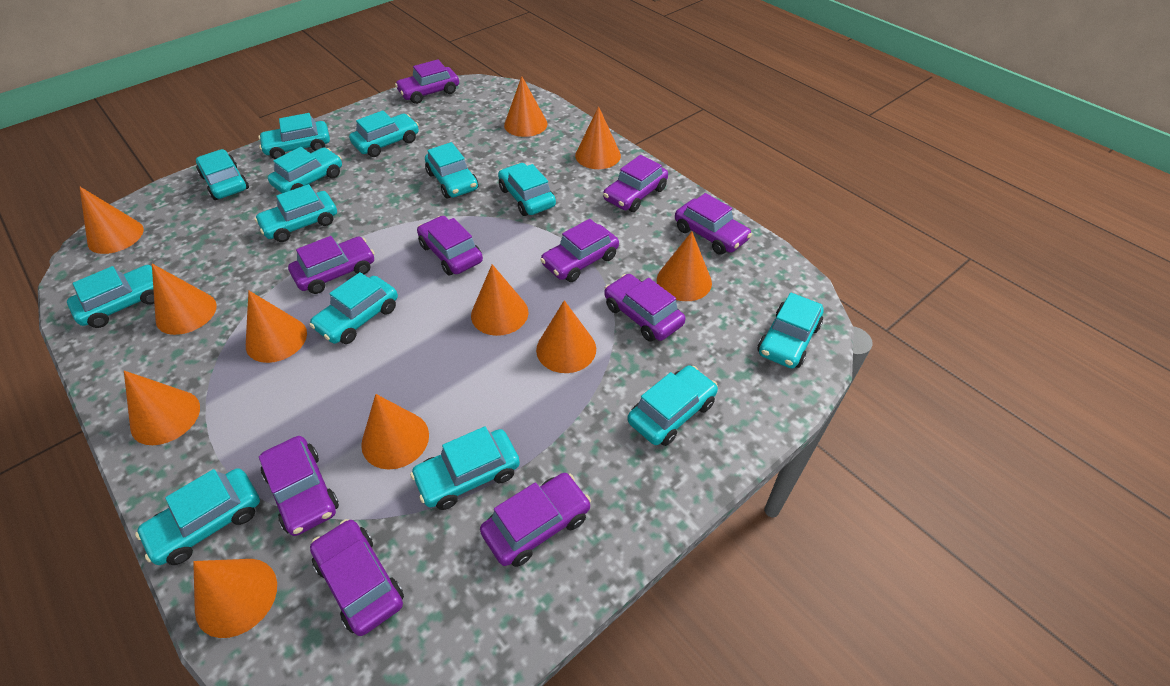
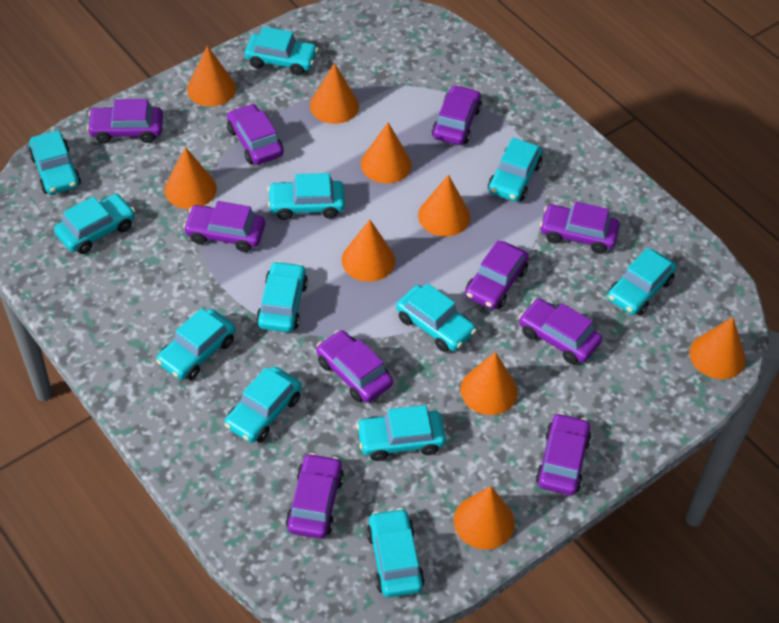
orange cone: 11 -> 9
turquoise car: 13 -> 12

